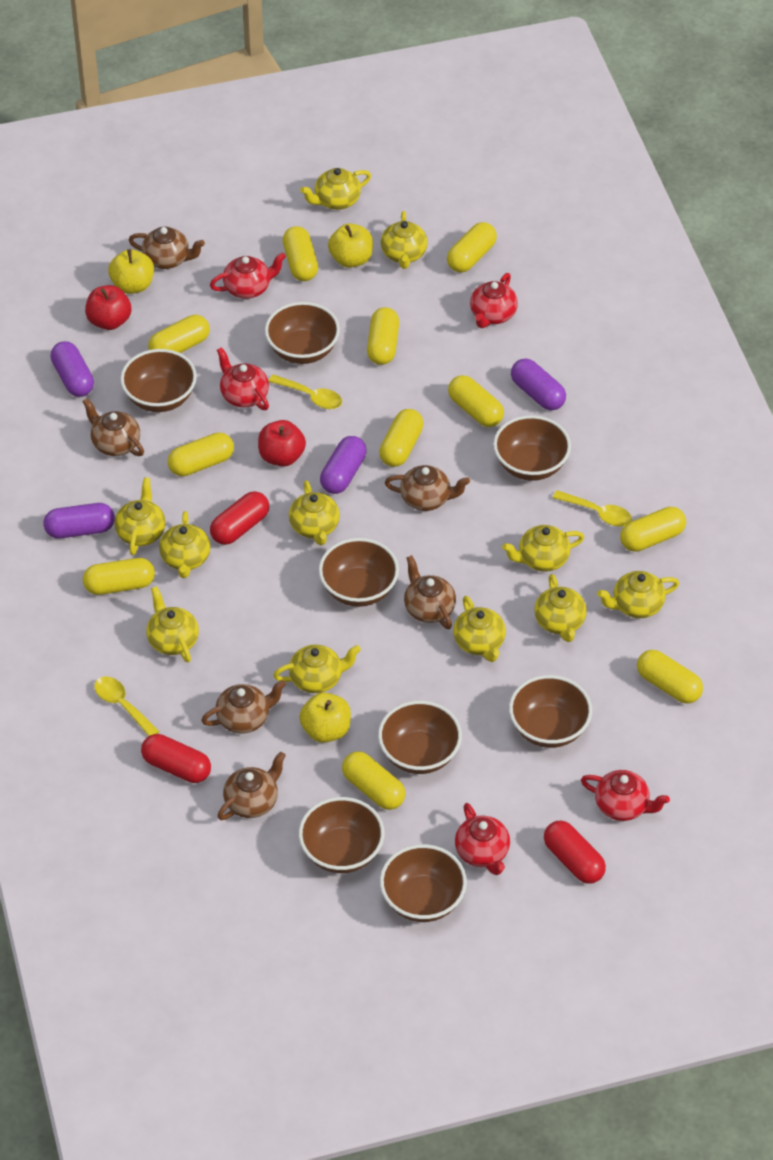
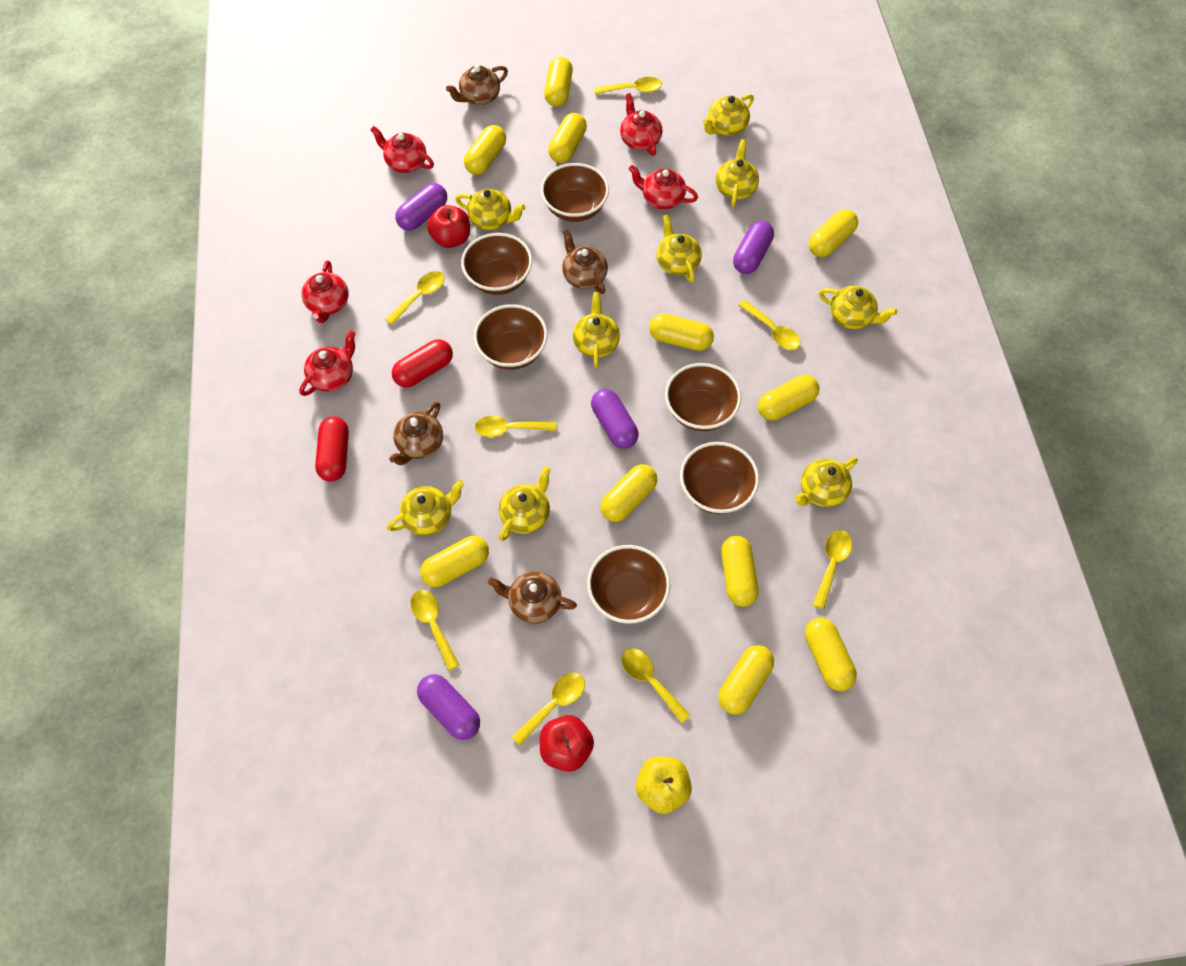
brown bowl: 8 -> 6
brown teapot: 6 -> 4
red capsule: 3 -> 2
yellow apple: 3 -> 1
yellow spoon: 3 -> 8
yellow teapot: 11 -> 9

